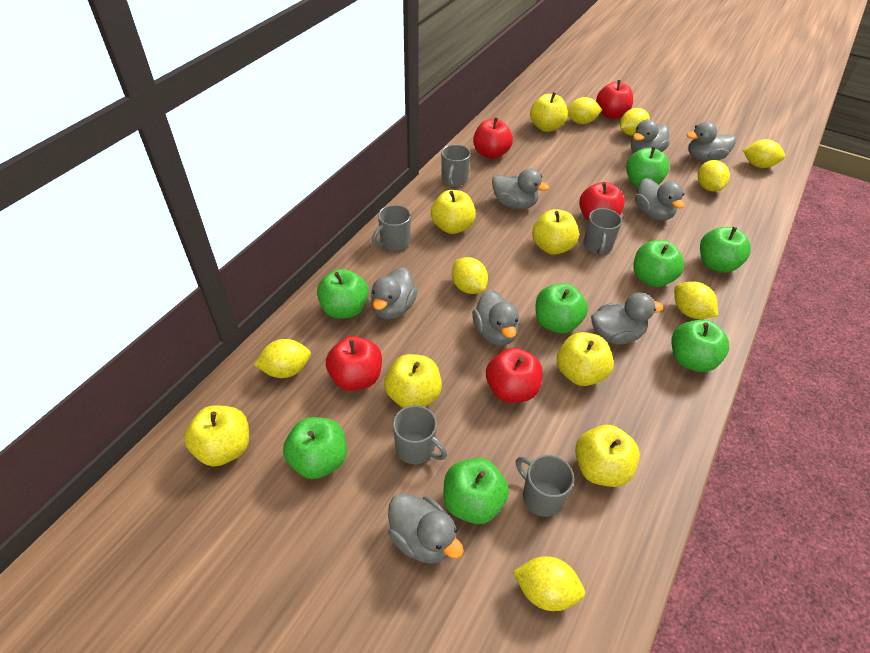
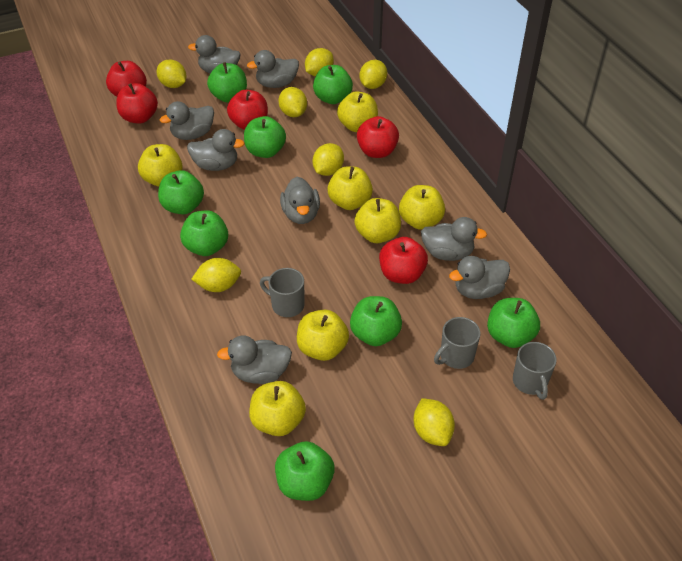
grey mug: 5 -> 3
yellow lemon: 8 -> 7

